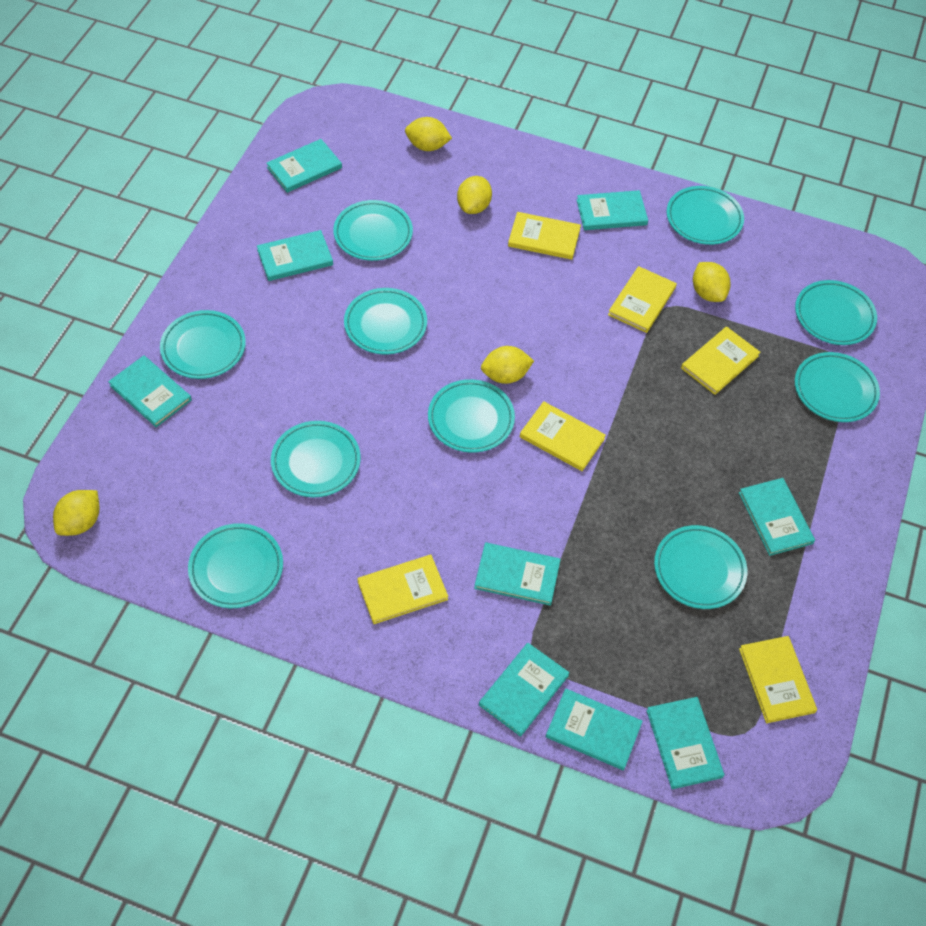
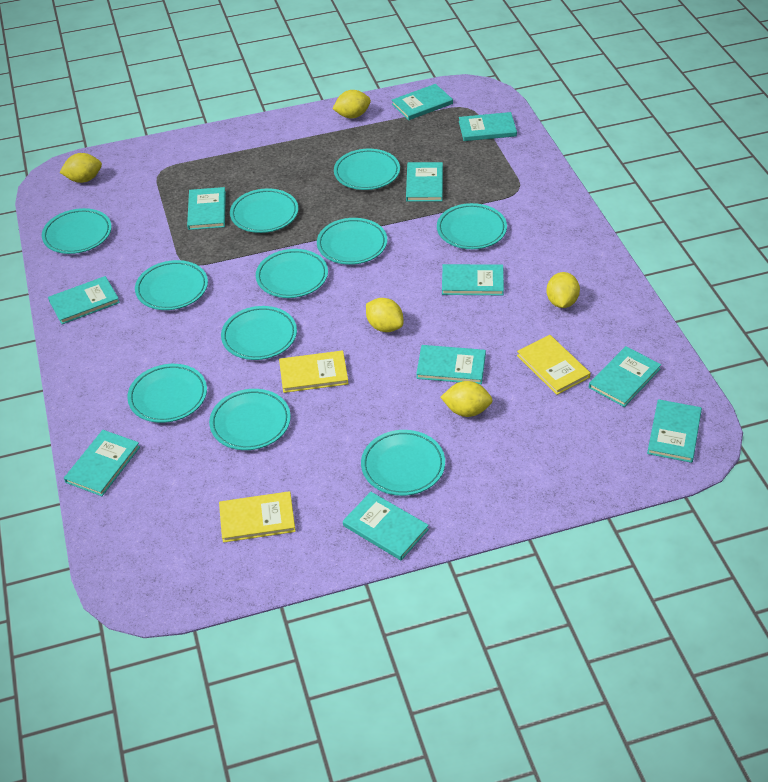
turquoise book: 9 -> 11
turquoise plate: 10 -> 11
yellow book: 6 -> 3

